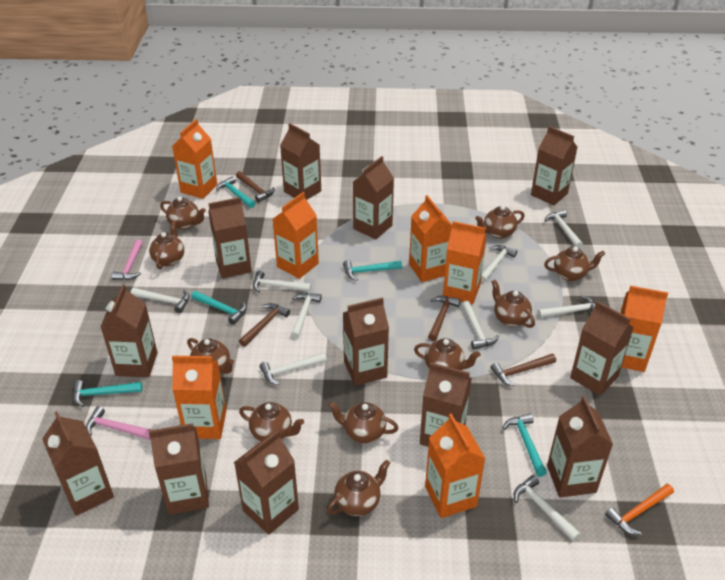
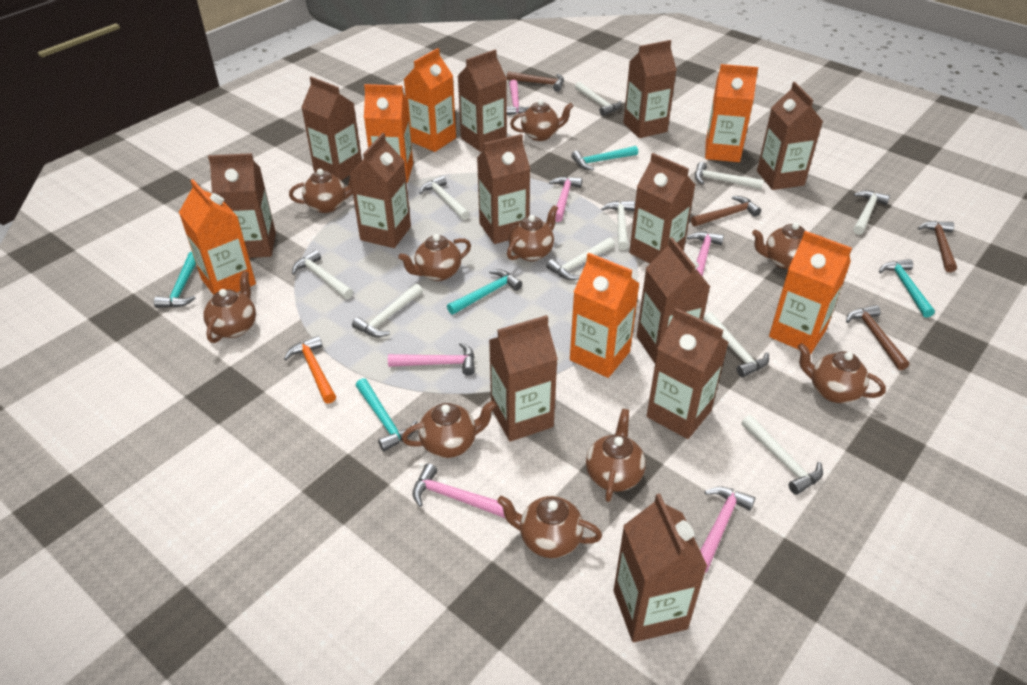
orange carton: 7 -> 6
pink hammer: 2 -> 6
white hammer: 9 -> 10

